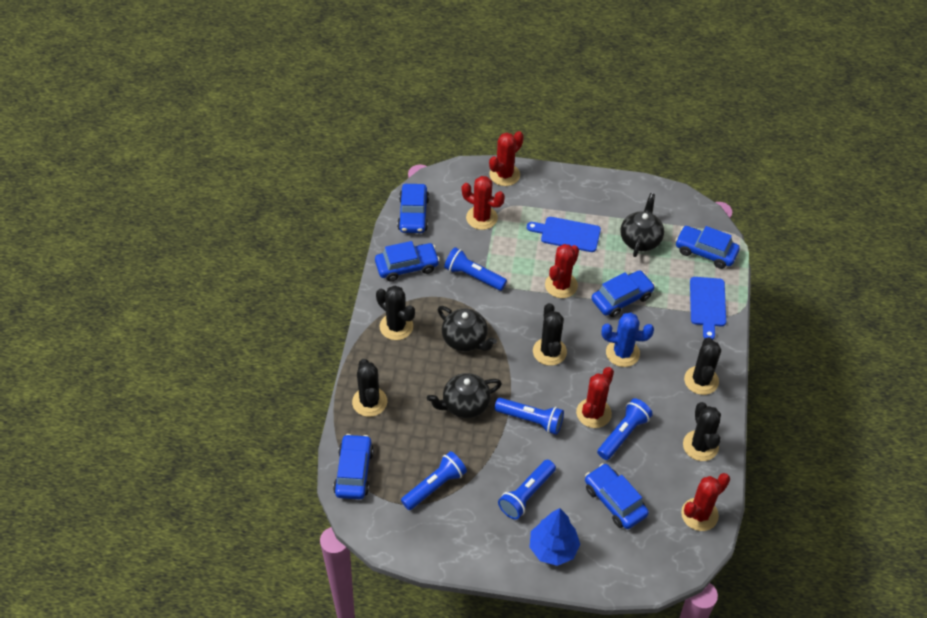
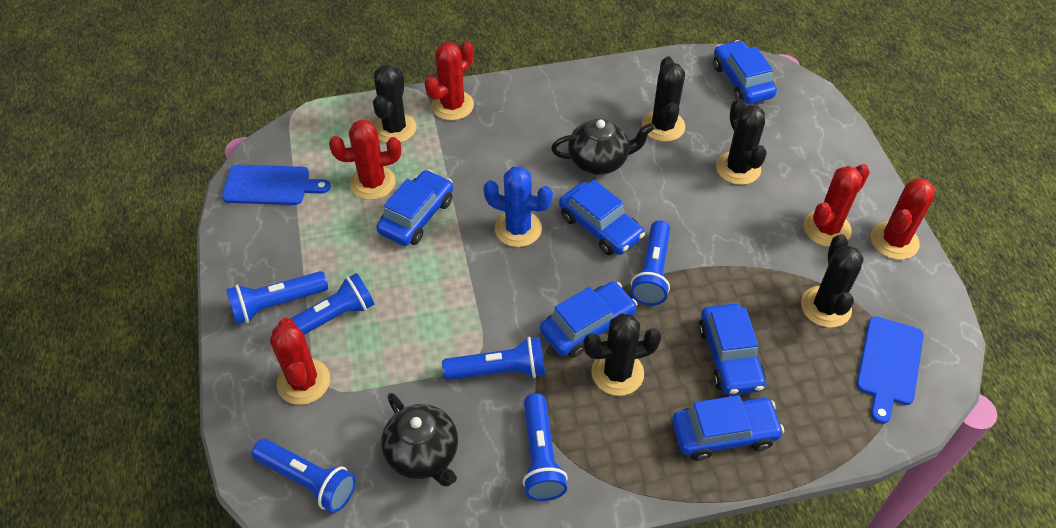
black teapot: 3 -> 2
blue flashlight: 5 -> 6
blue tree: 1 -> 0

